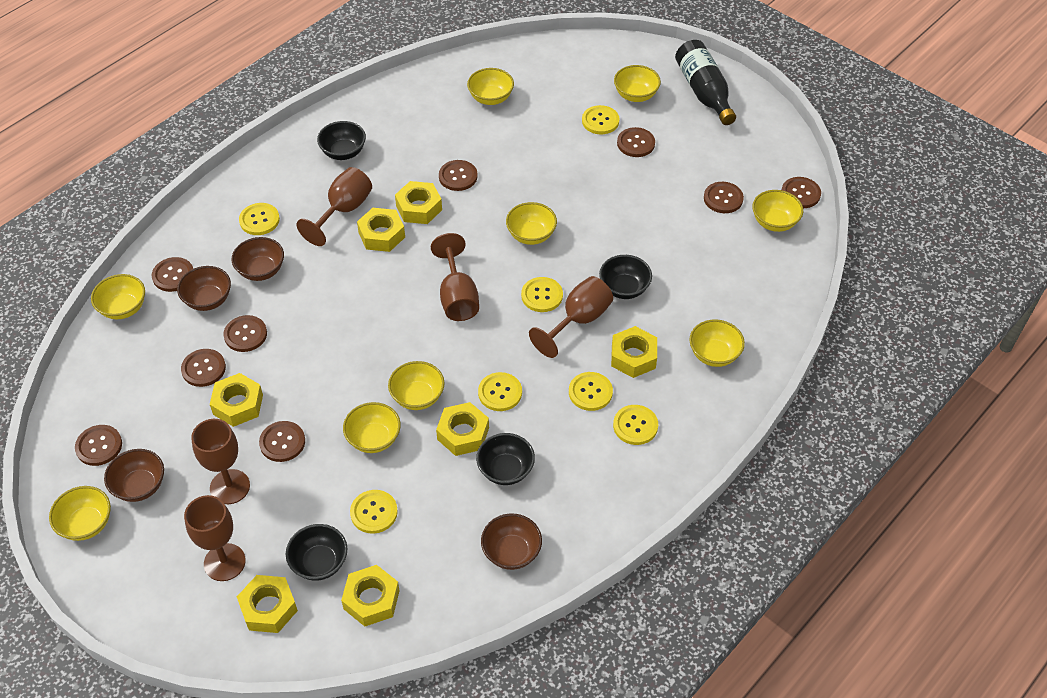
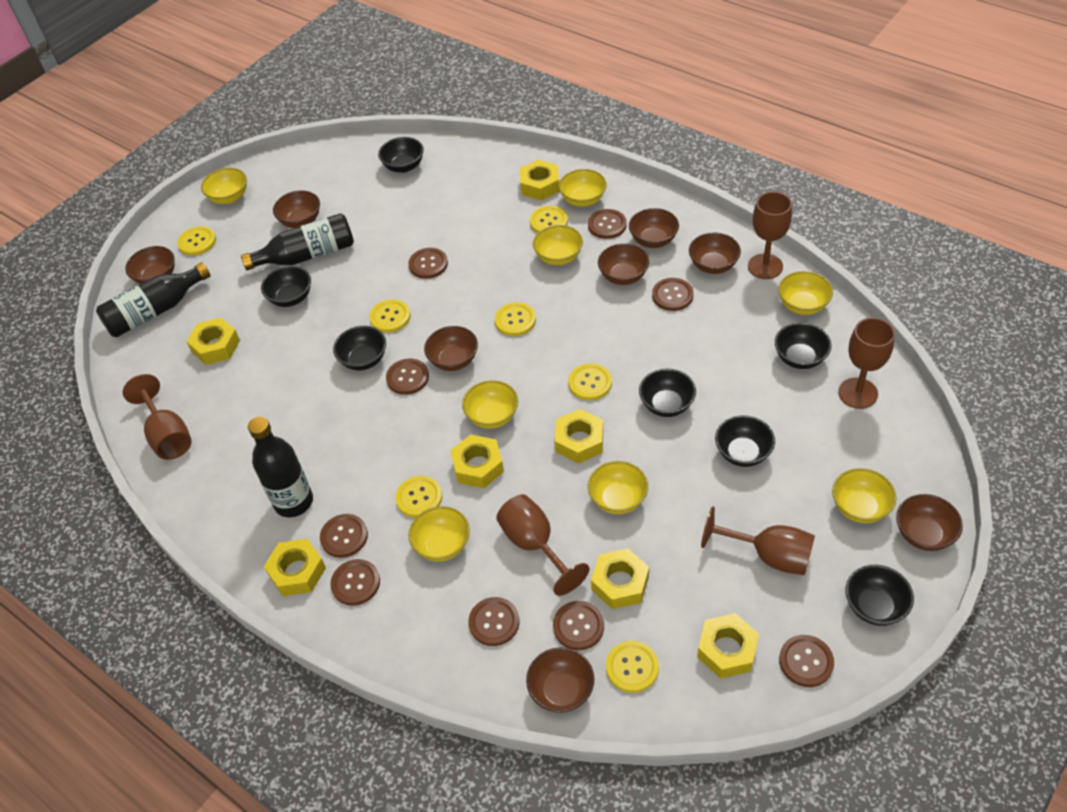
black bottle: 1 -> 3
black bowl: 4 -> 7
brown bowl: 4 -> 8
yellow bowl: 9 -> 8

